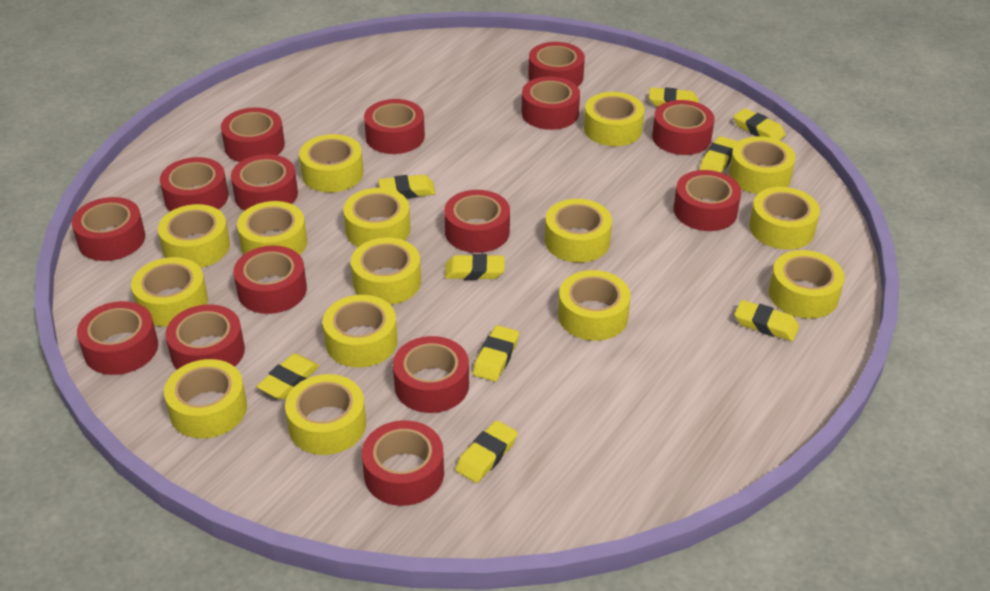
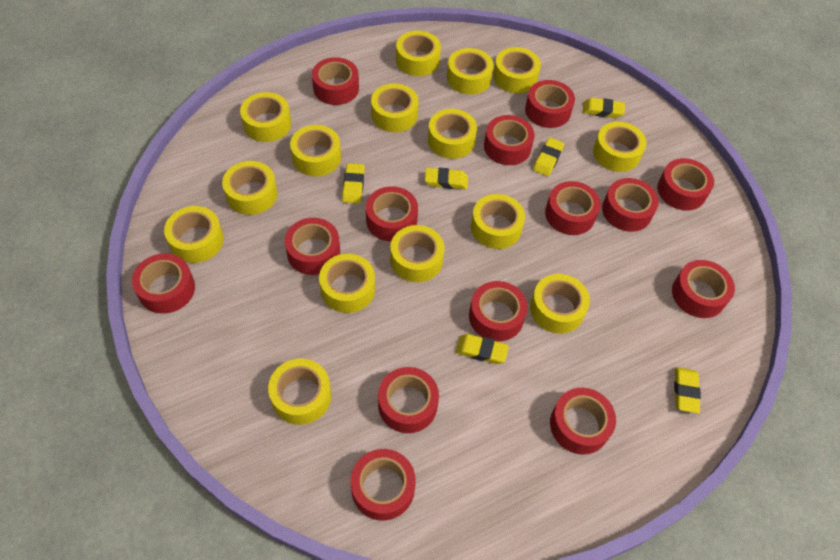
red tape: 15 -> 14
yellow eraser: 9 -> 6

